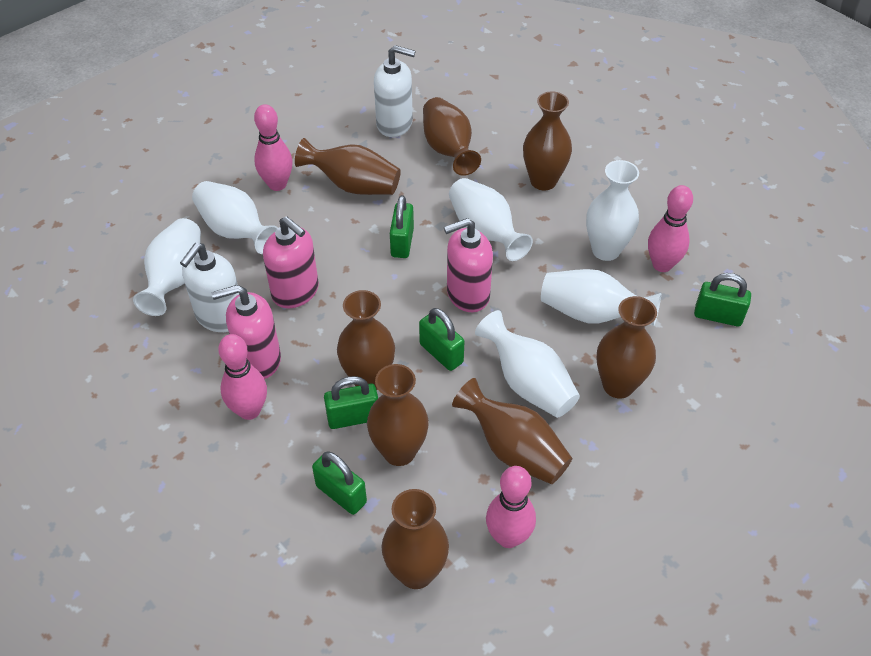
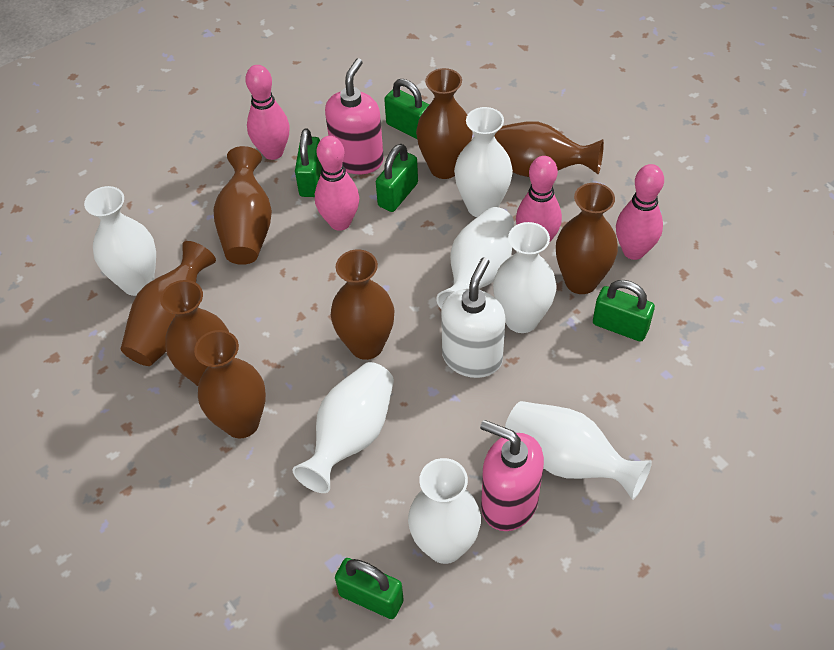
pink soap dispenser: 3 -> 2
white soap dispenser: 2 -> 1
white vase: 6 -> 7

